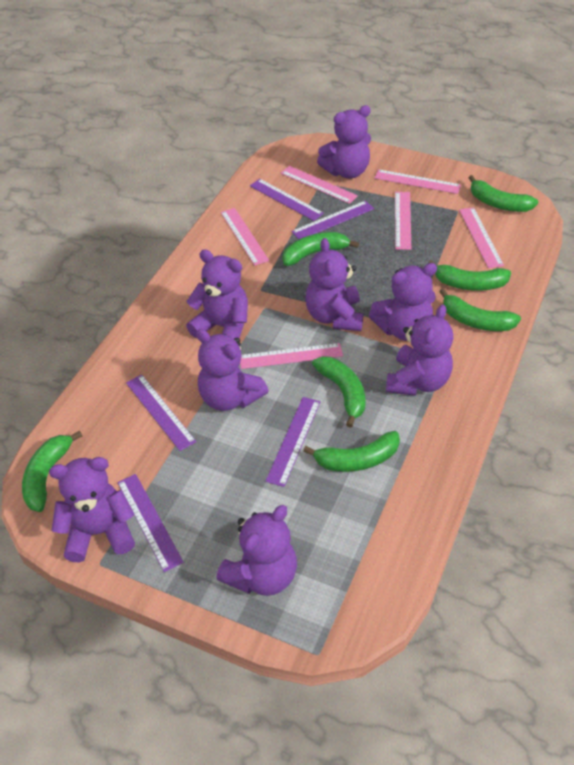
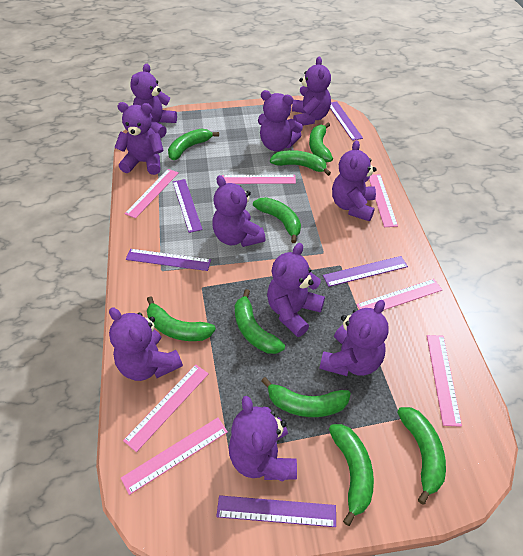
green banana: 7 -> 9
pink ruler: 6 -> 7
purple teddy bear: 8 -> 10

